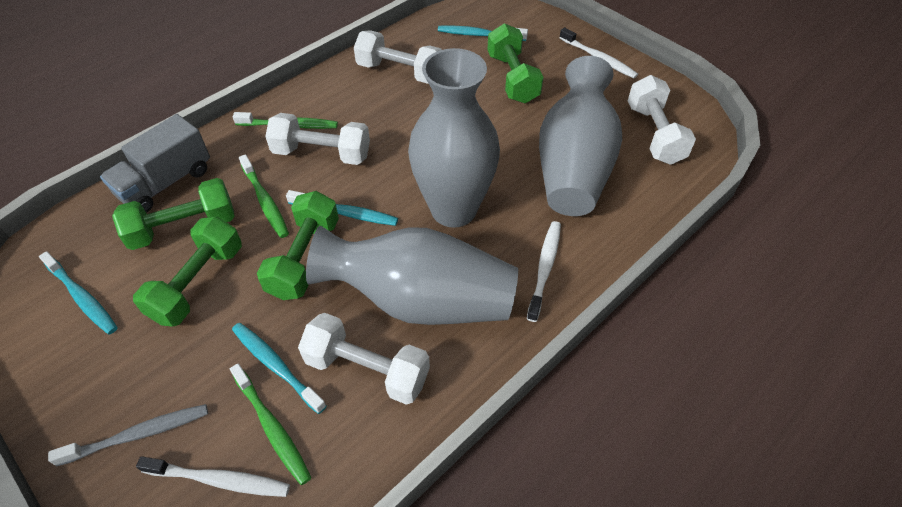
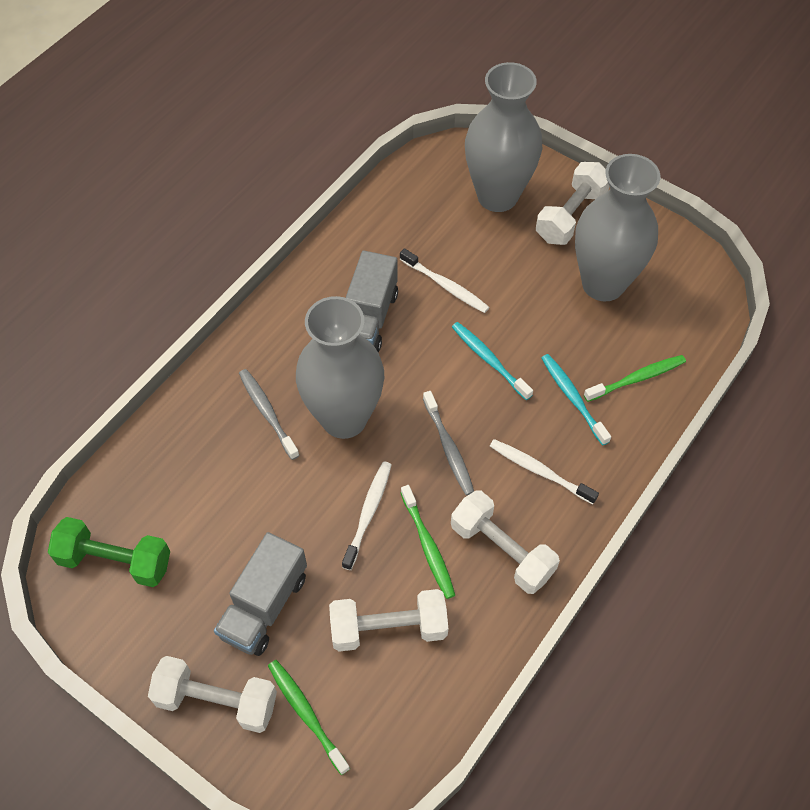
green dumbbell: 4 -> 1
grey toothbrush: 1 -> 2
grey truck: 1 -> 2
turquoise toothbrush: 4 -> 2

